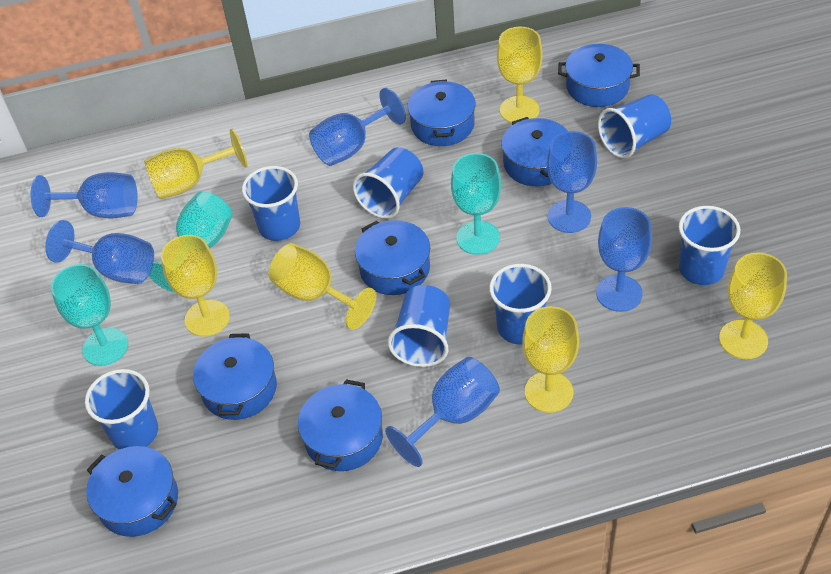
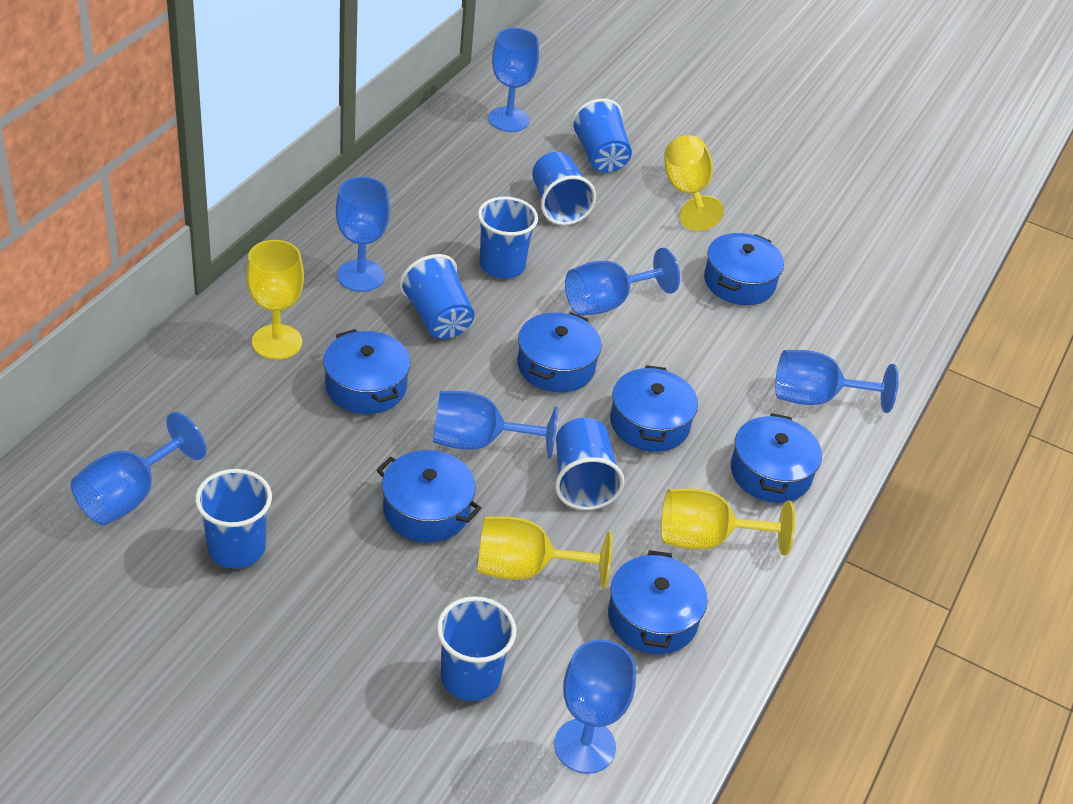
blue goblet: 6 -> 7
turquoise goblet: 3 -> 0
yellow goblet: 6 -> 4

